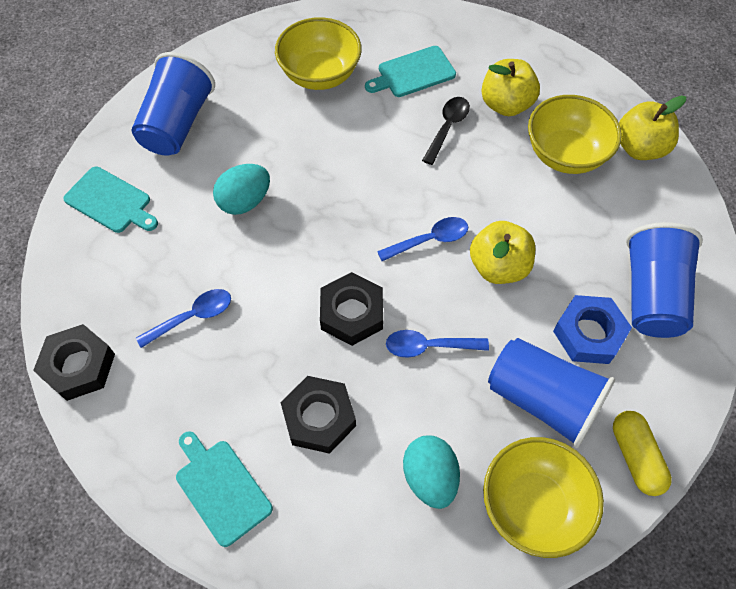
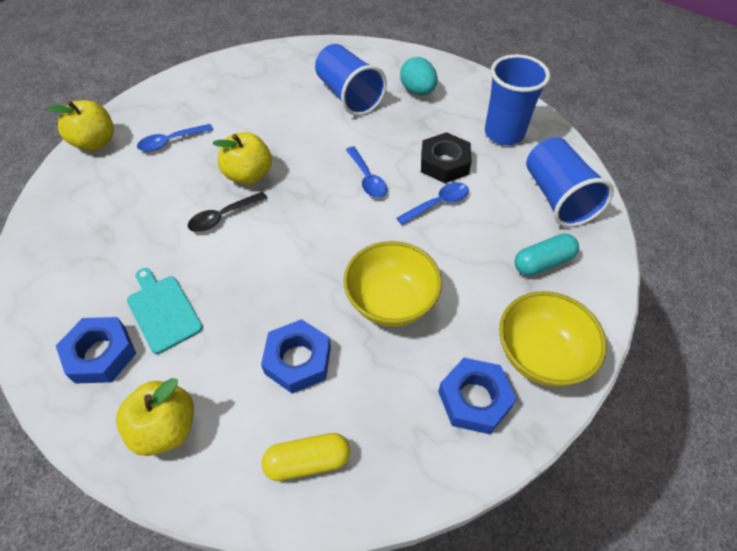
black nut: 3 -> 1
blue nut: 1 -> 3
turquoise capsule: 0 -> 1
turquoise cutting board: 3 -> 1
turquoise egg: 2 -> 1
yellow bowl: 3 -> 2

